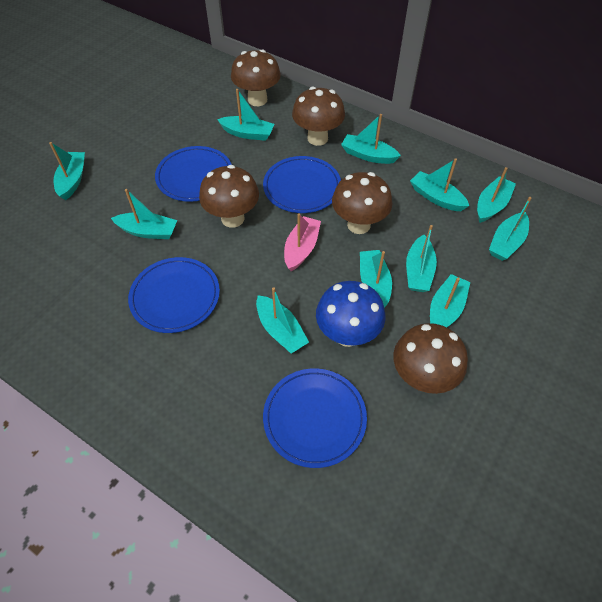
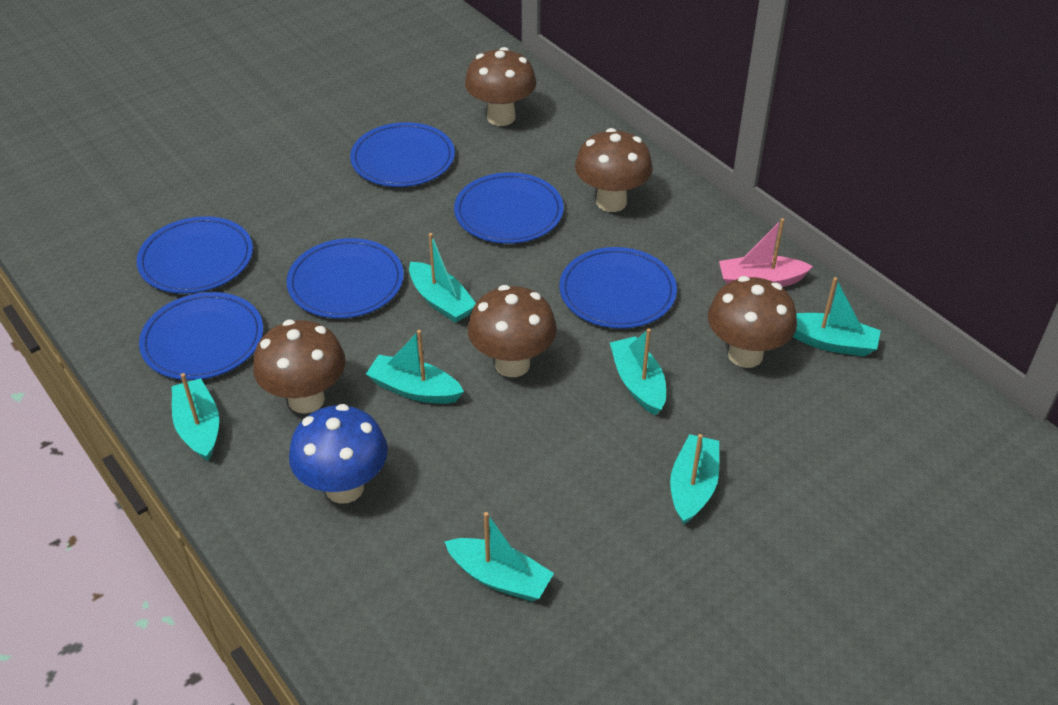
blue plate: 4 -> 6
turquoise boat: 11 -> 7

